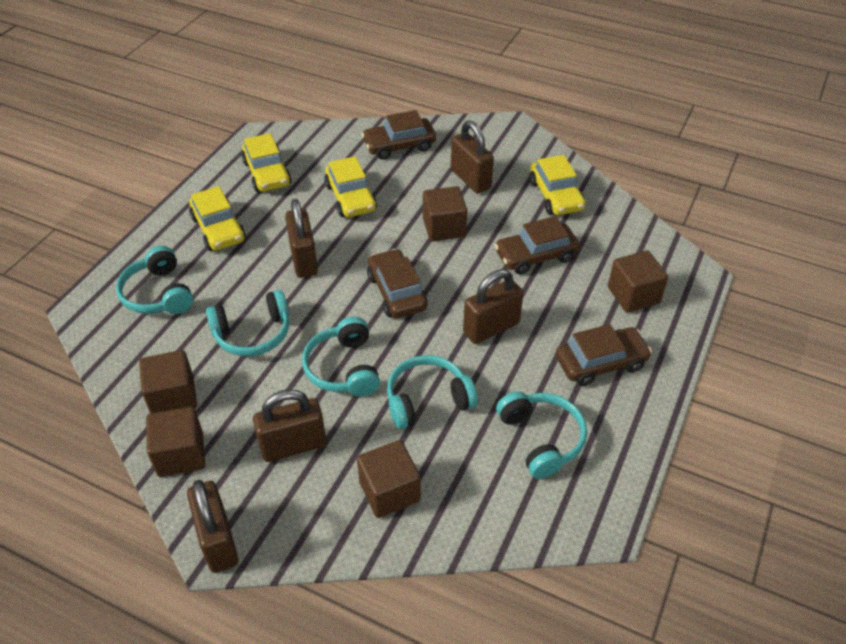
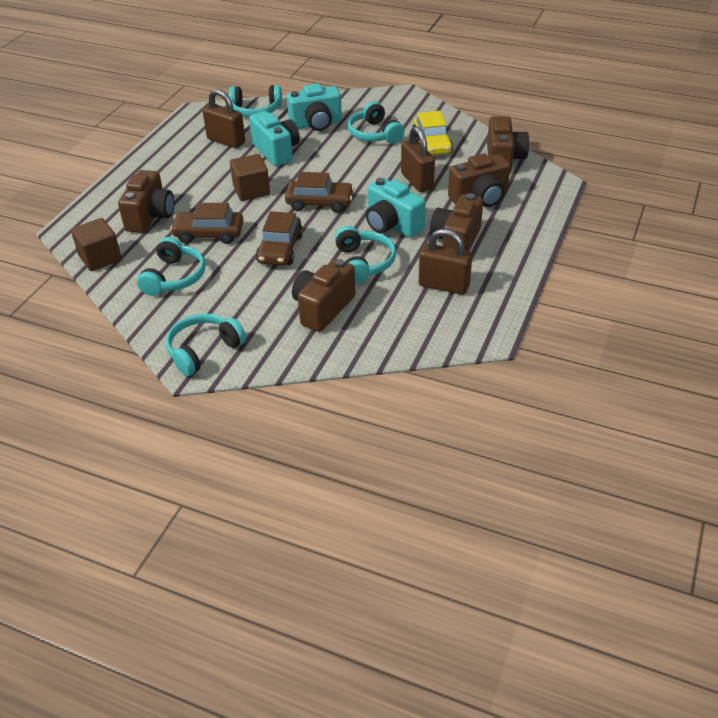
brown camera: 0 -> 5
brown car: 4 -> 3
brown cube: 5 -> 2
brown padlock: 5 -> 3
turquoise camera: 0 -> 3
yellow car: 4 -> 1

